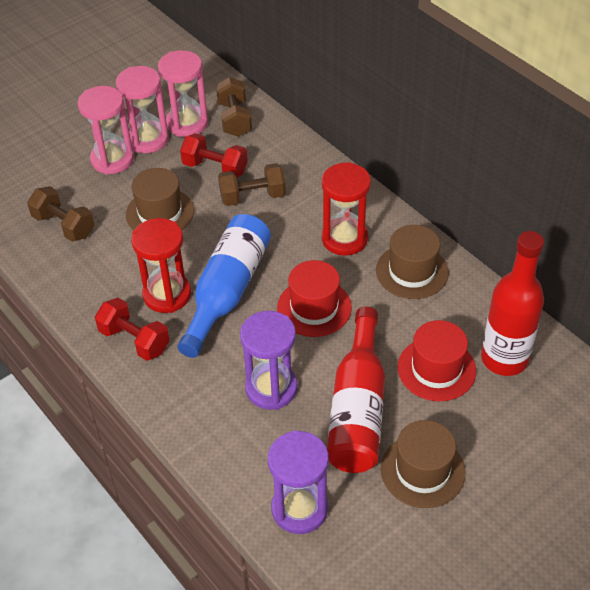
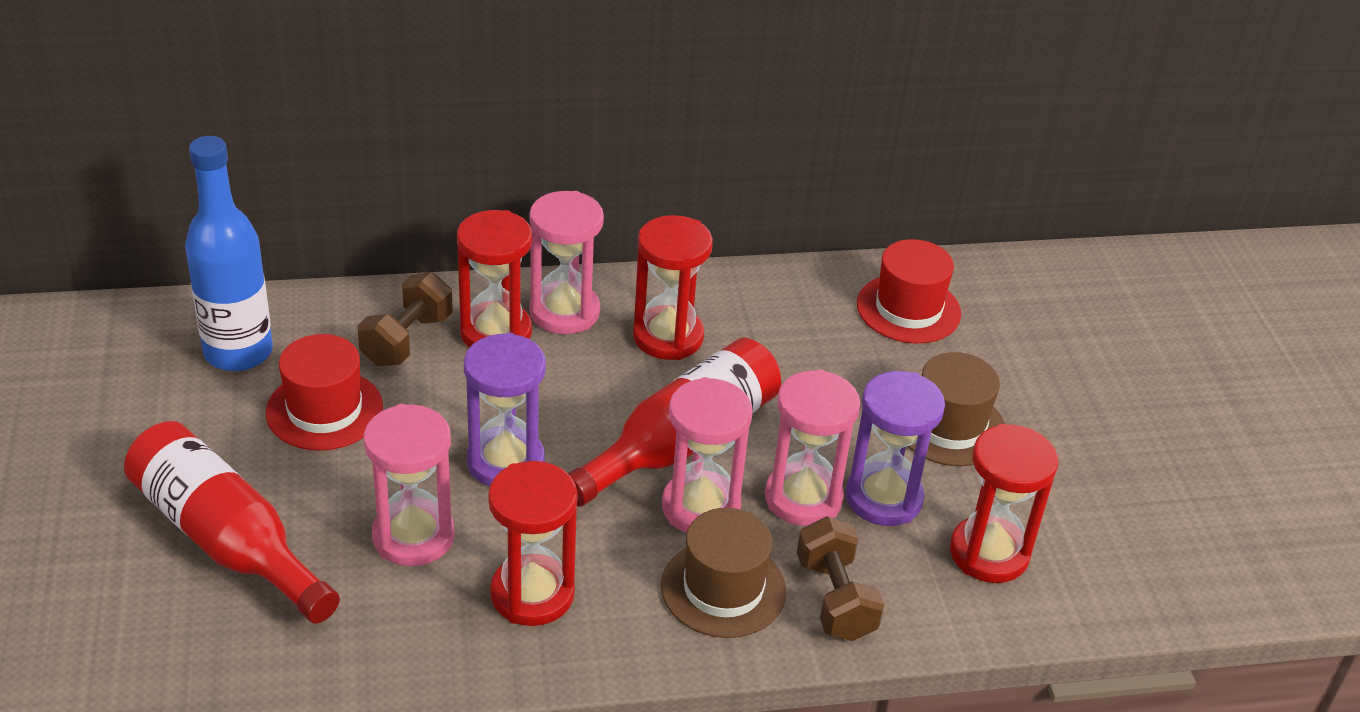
brown dumbbell: 3 -> 2
brown hat: 3 -> 2
pink hourglass: 3 -> 4
red dumbbell: 2 -> 0
red hourglass: 2 -> 4

